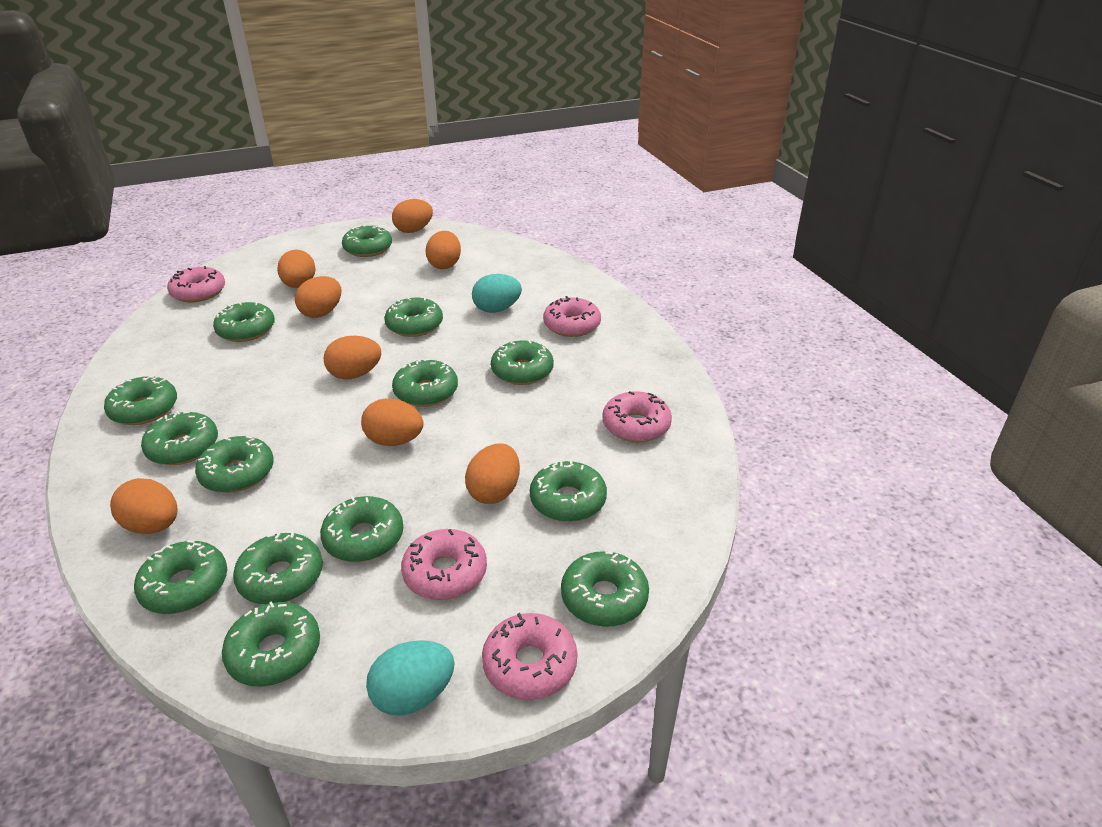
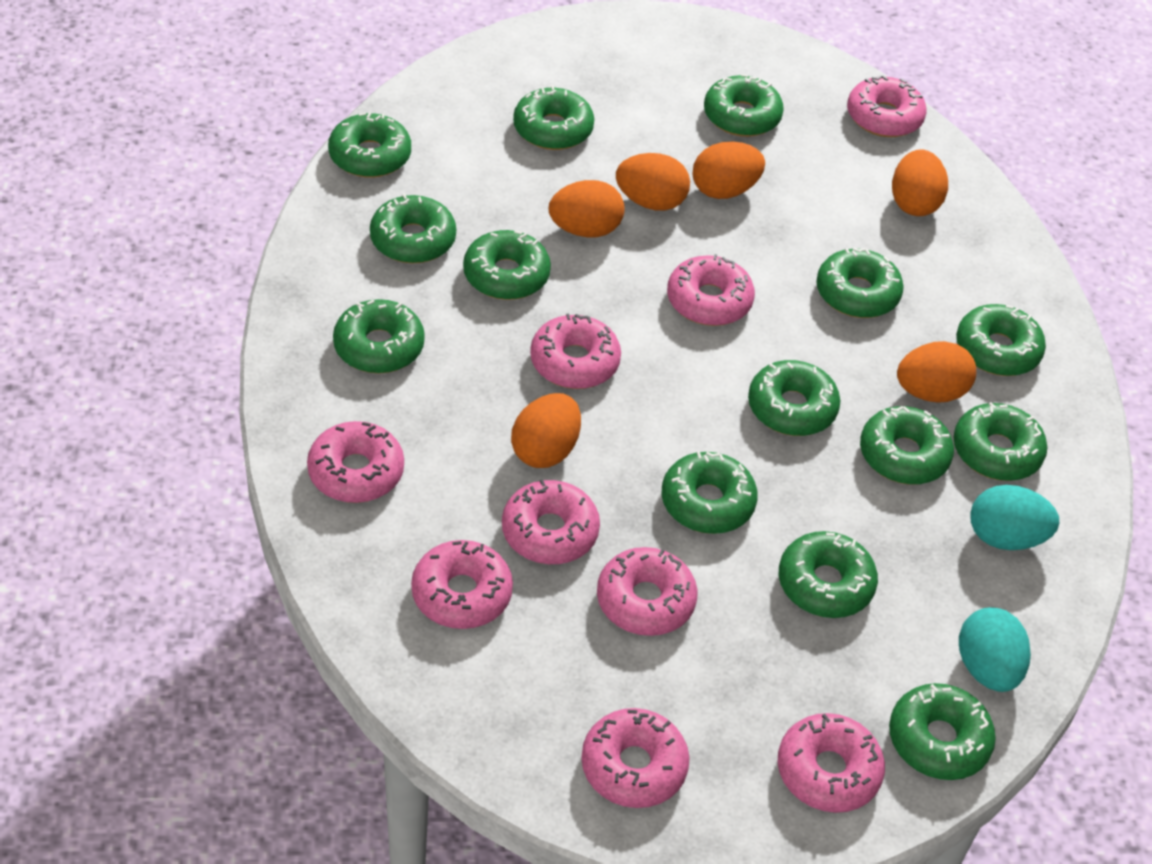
orange egg: 8 -> 6
pink donut: 5 -> 9

